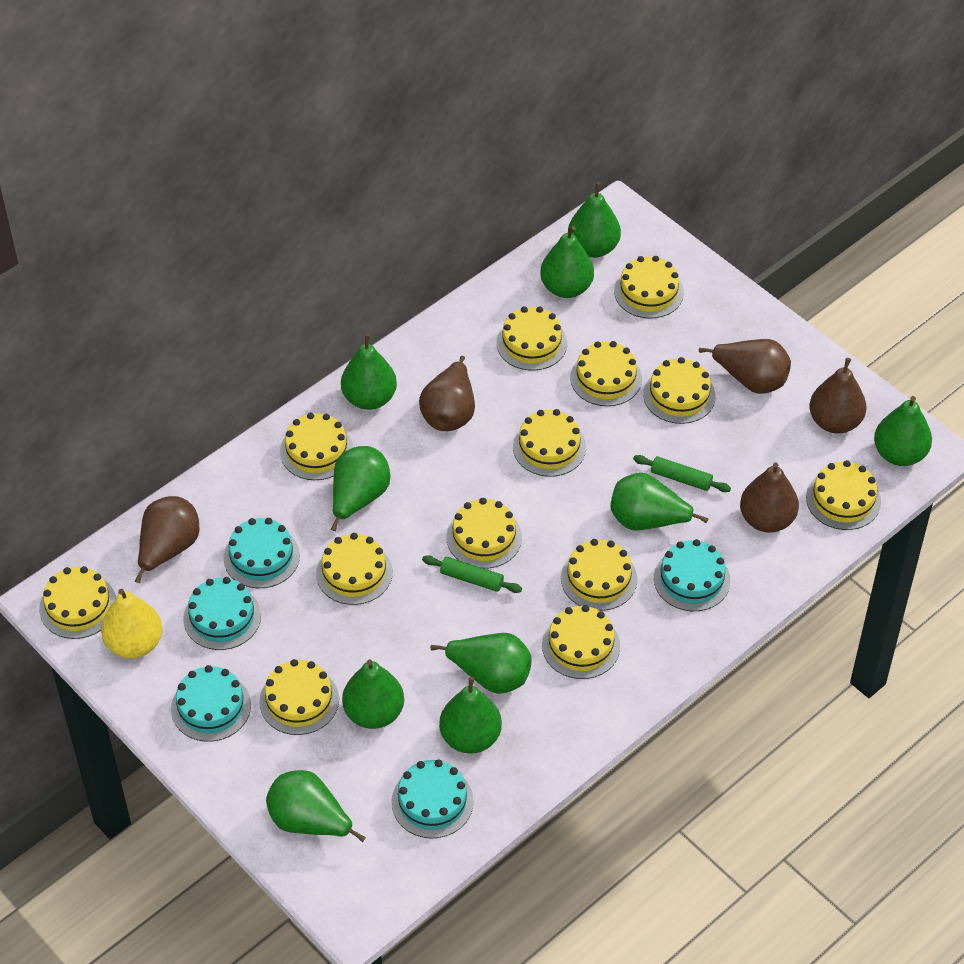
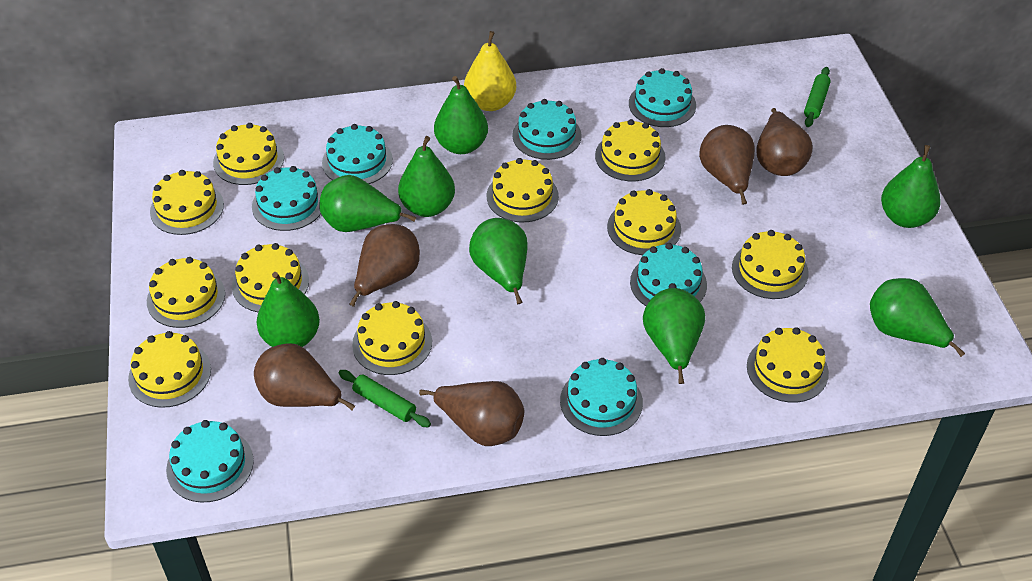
green pear: 10 -> 8
turquoise cake: 5 -> 7
yellow cake: 13 -> 11

